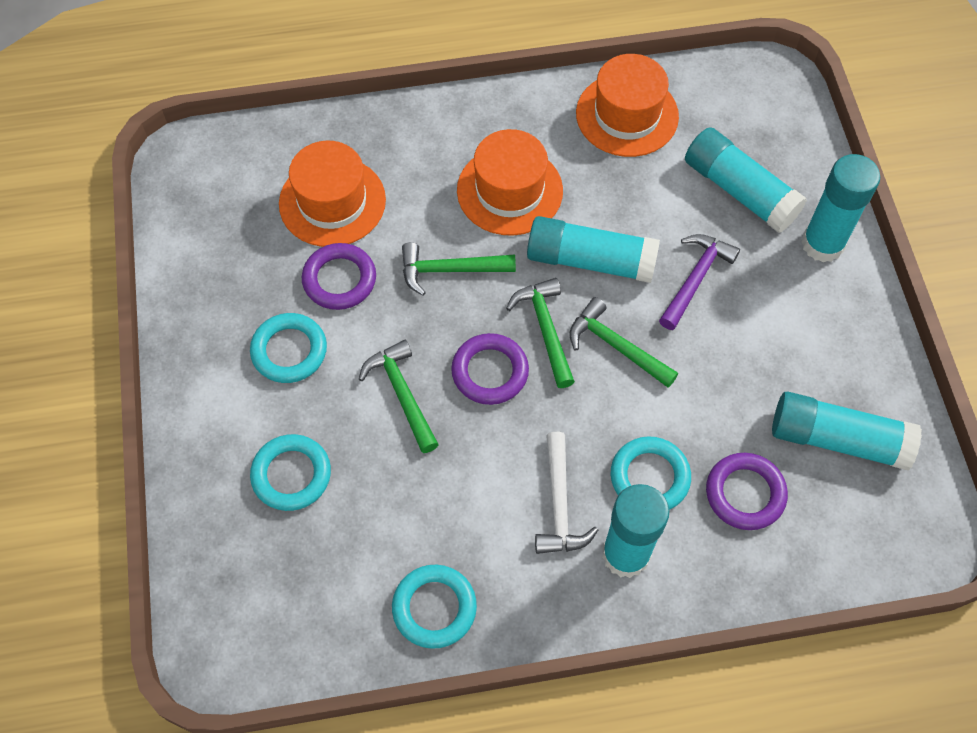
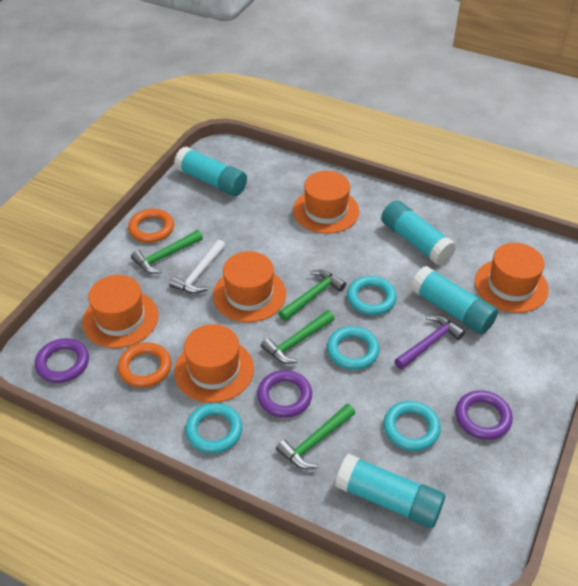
orange hat: 3 -> 5
orange ring: 0 -> 2
turquoise glue stick: 5 -> 4

